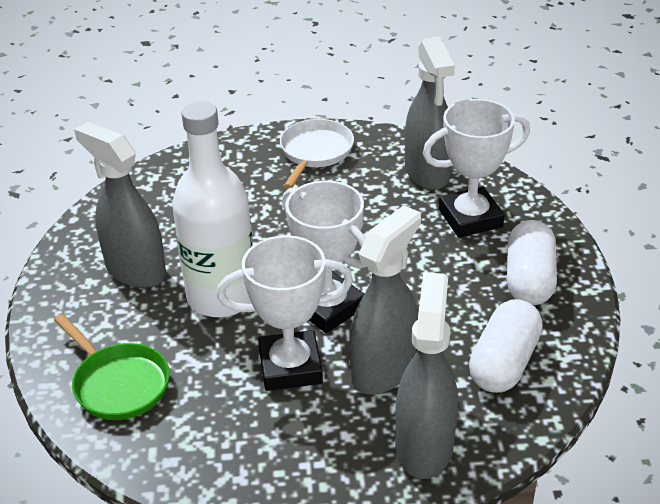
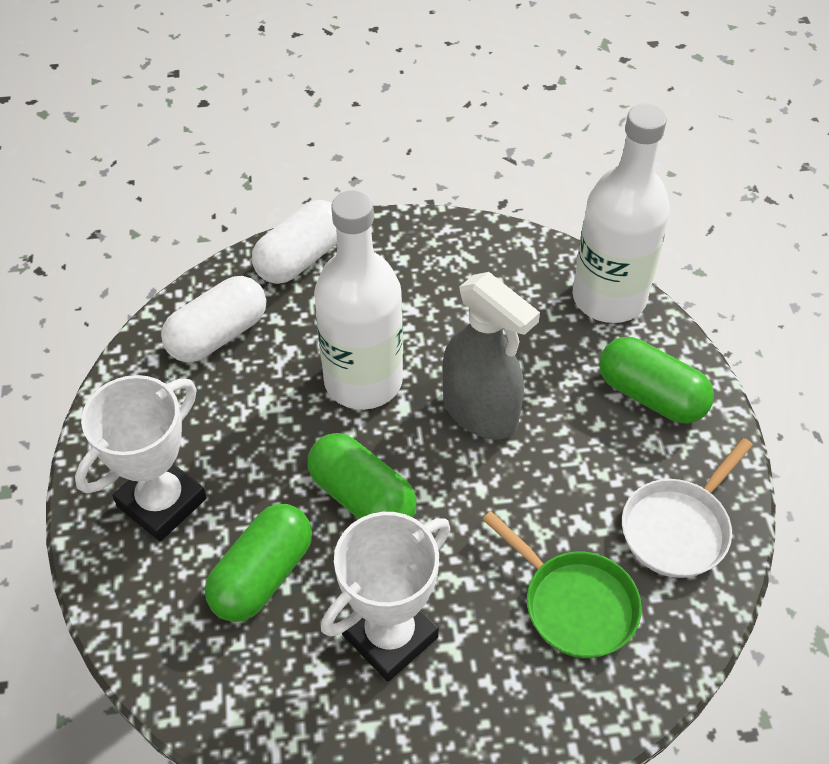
green capsule: 0 -> 3
grey spray bottle: 4 -> 1
white bottle: 1 -> 2
white trophy: 3 -> 2

